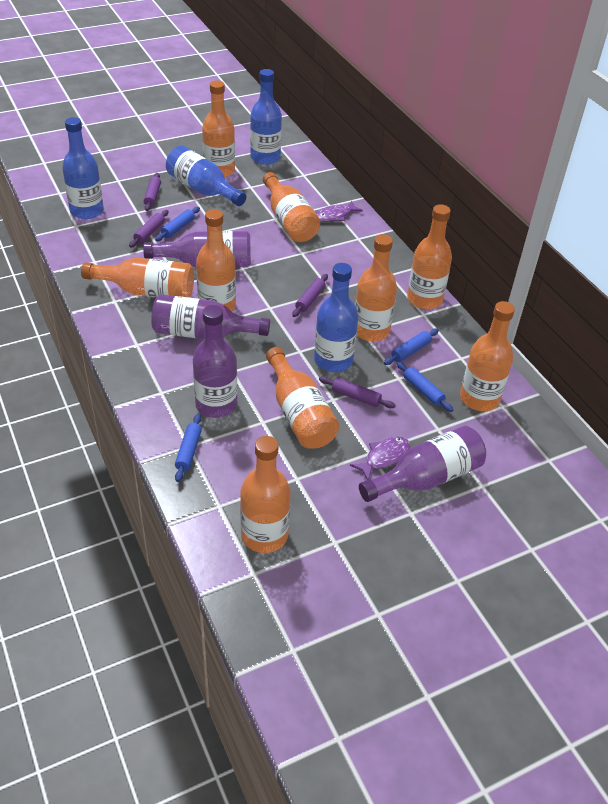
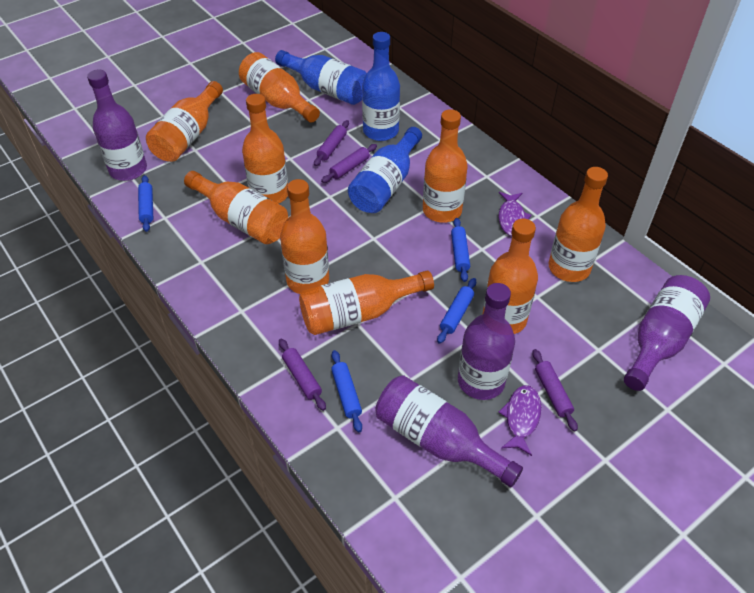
blue bottle: 4 -> 3

